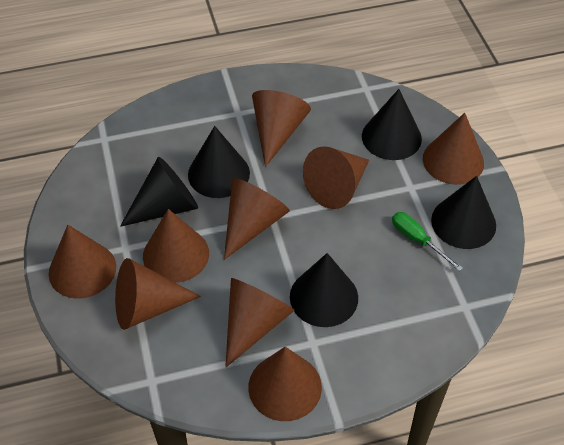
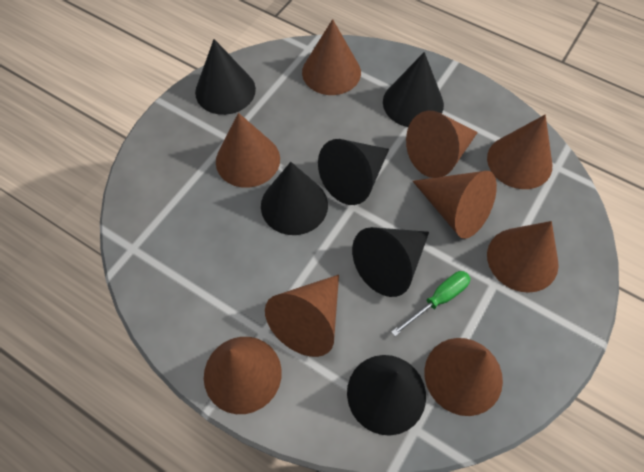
black cone: 5 -> 6

